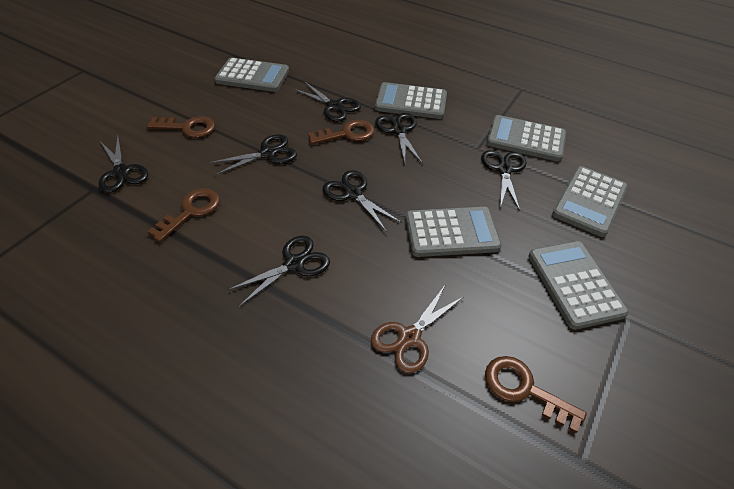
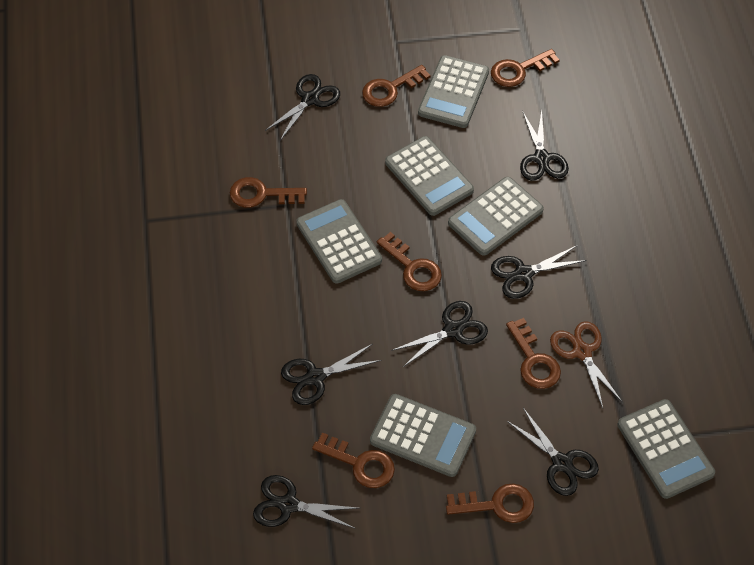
brown key: 4 -> 7

